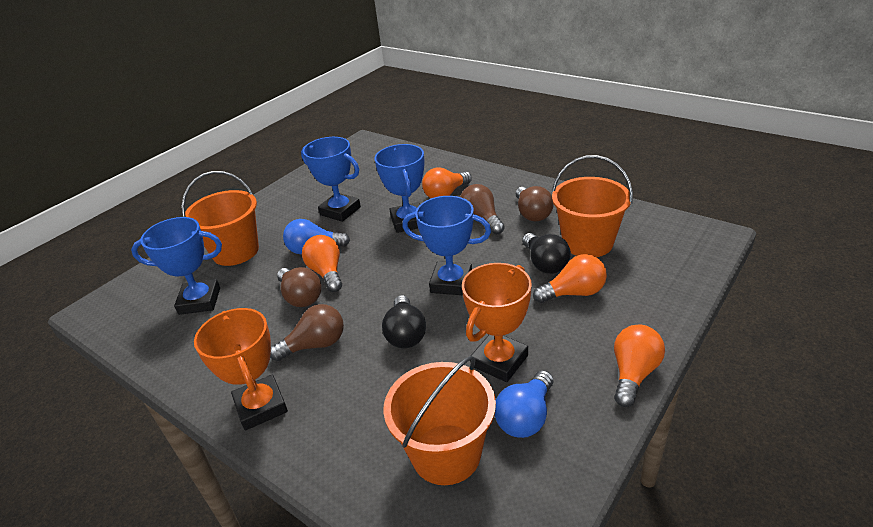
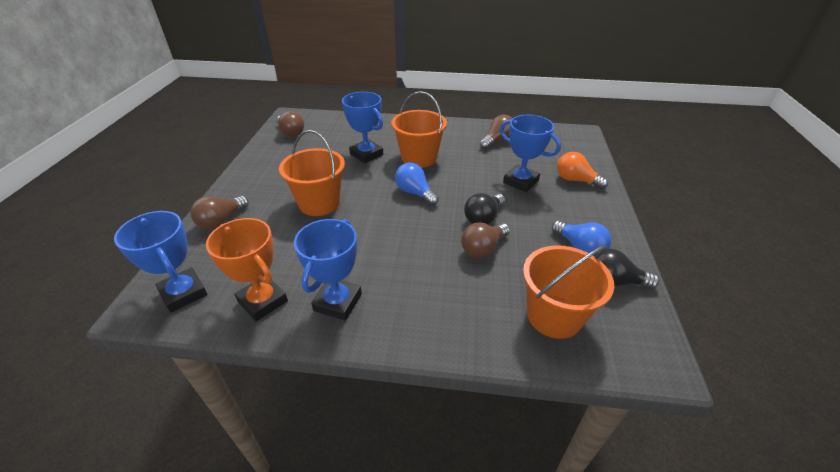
orange light bulb: 4 -> 1
orange trophy: 2 -> 1

